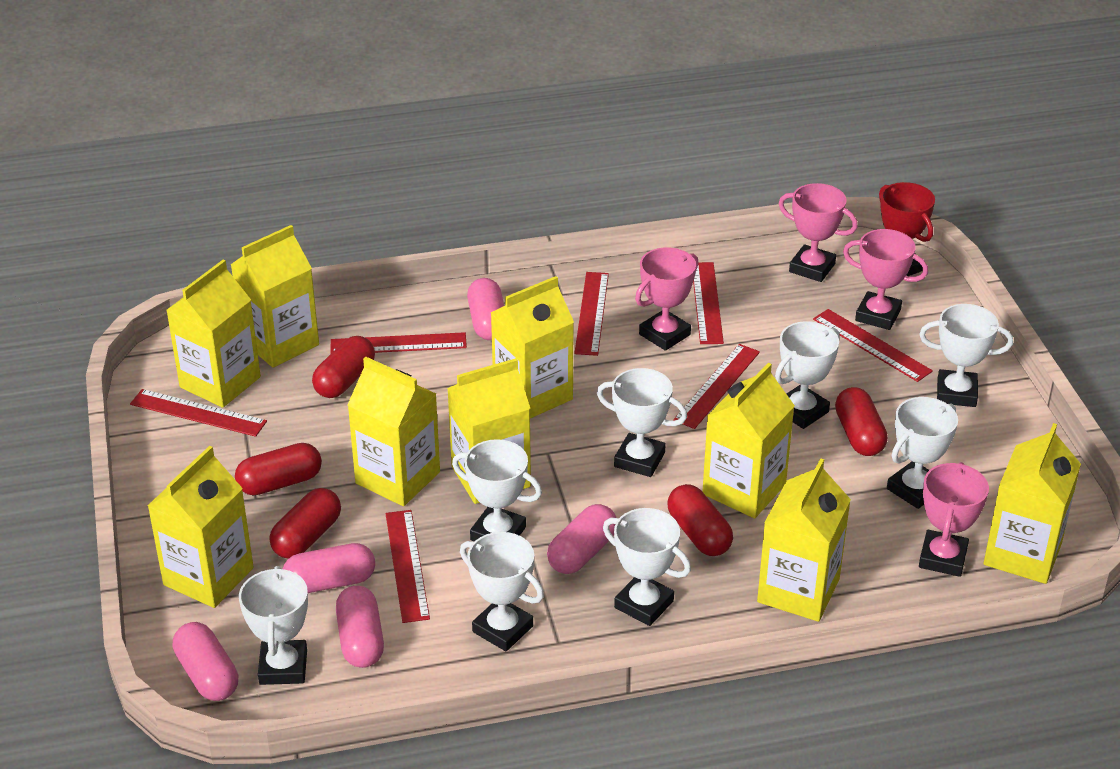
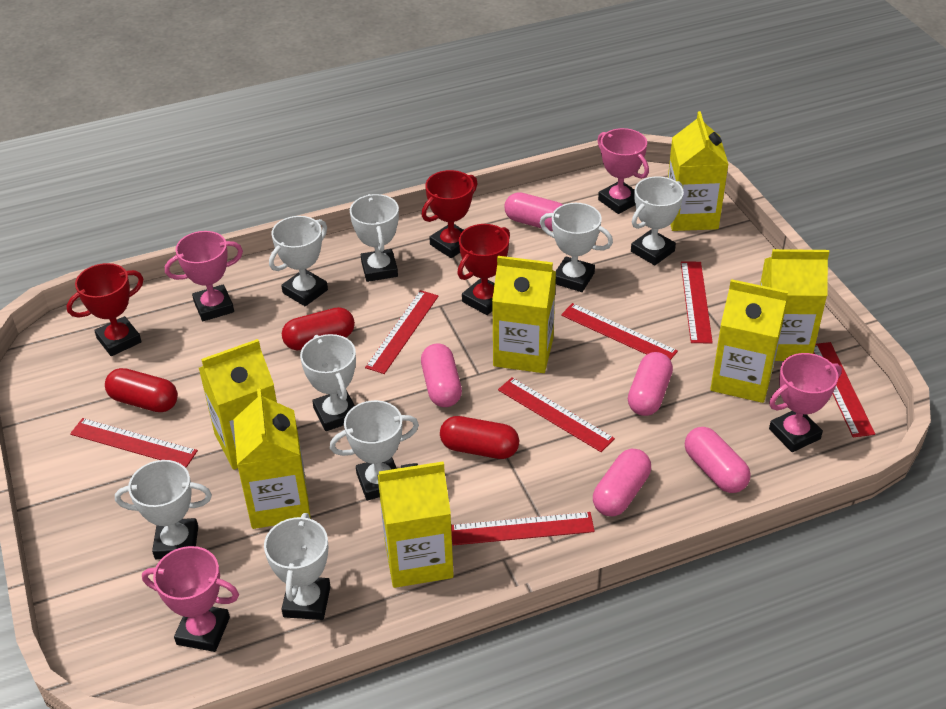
red capsule: 5 -> 3
red trophy: 1 -> 3
yellow carton: 9 -> 7

